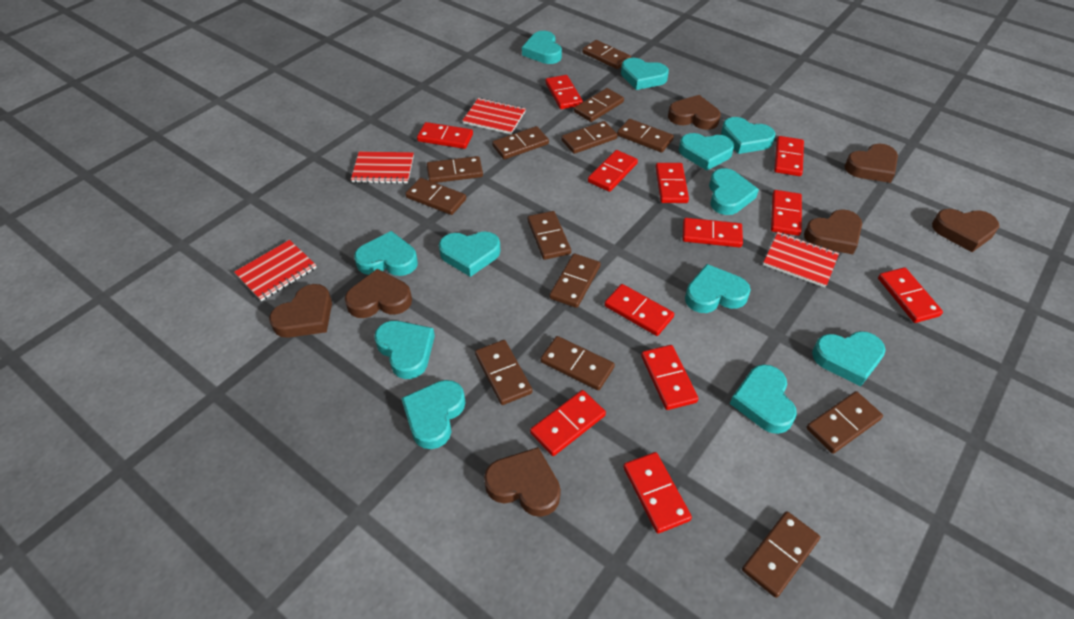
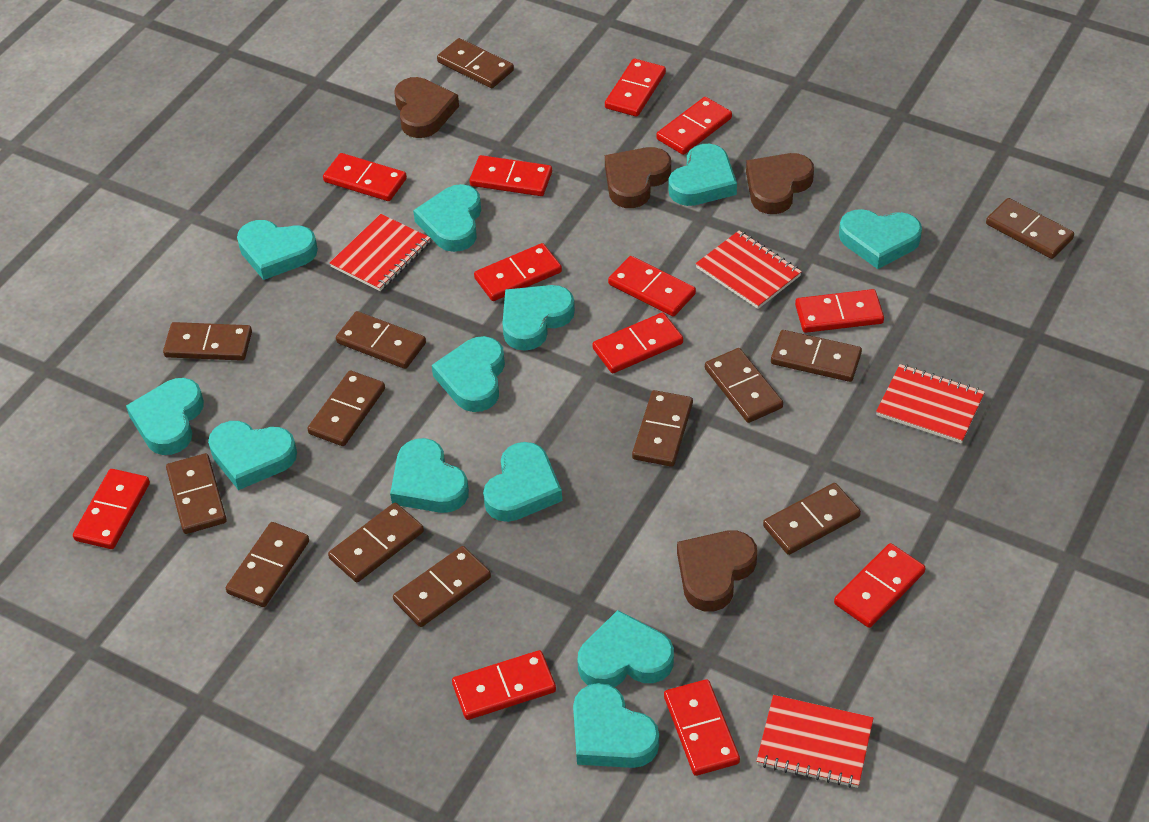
brown heart: 7 -> 4

